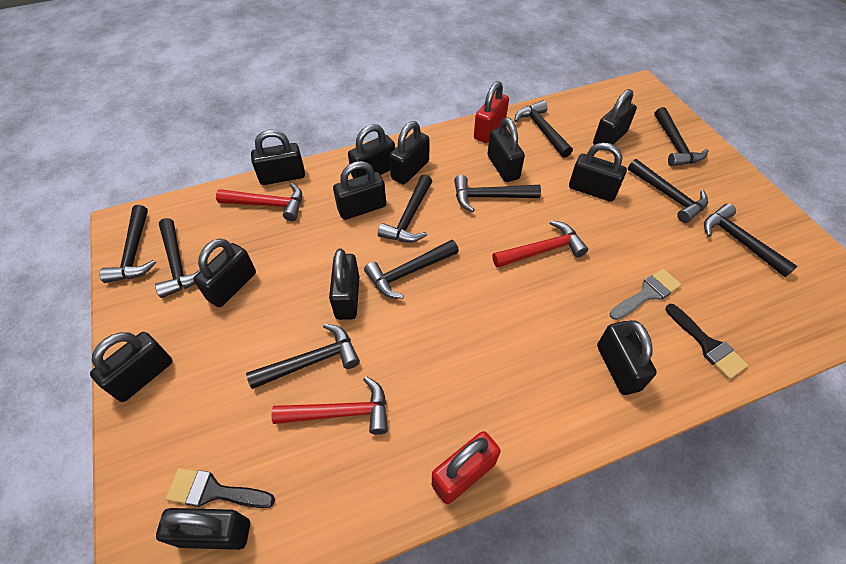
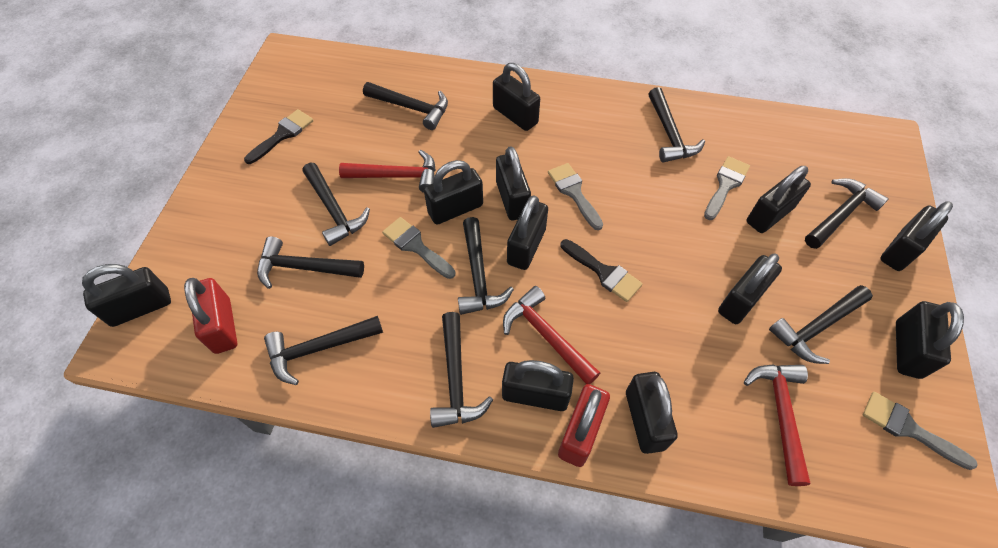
black hammer: 10 -> 9
black padlock: 12 -> 11
grey brush: 1 -> 4

